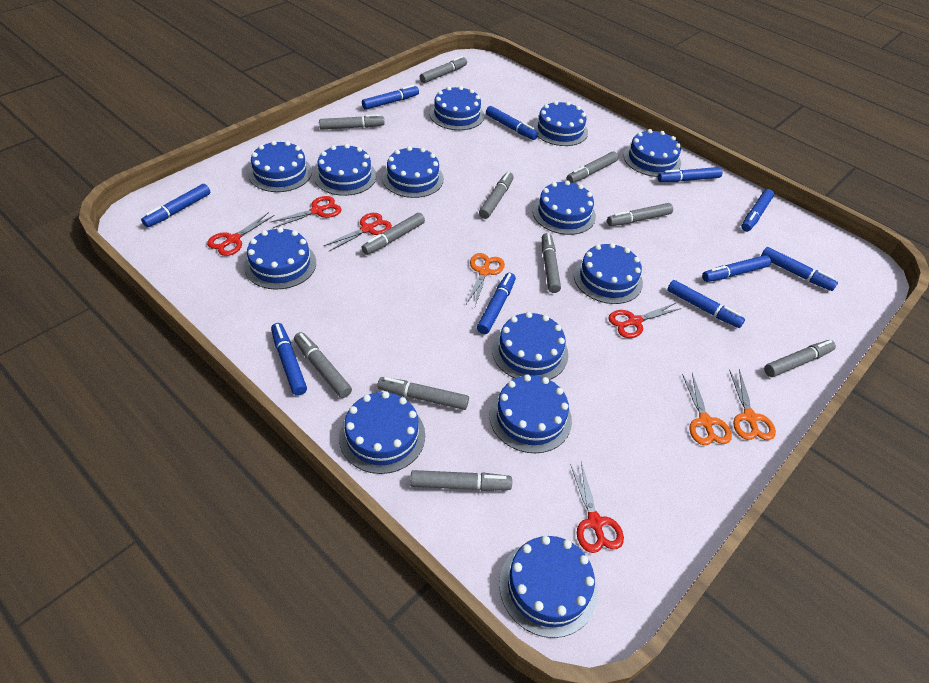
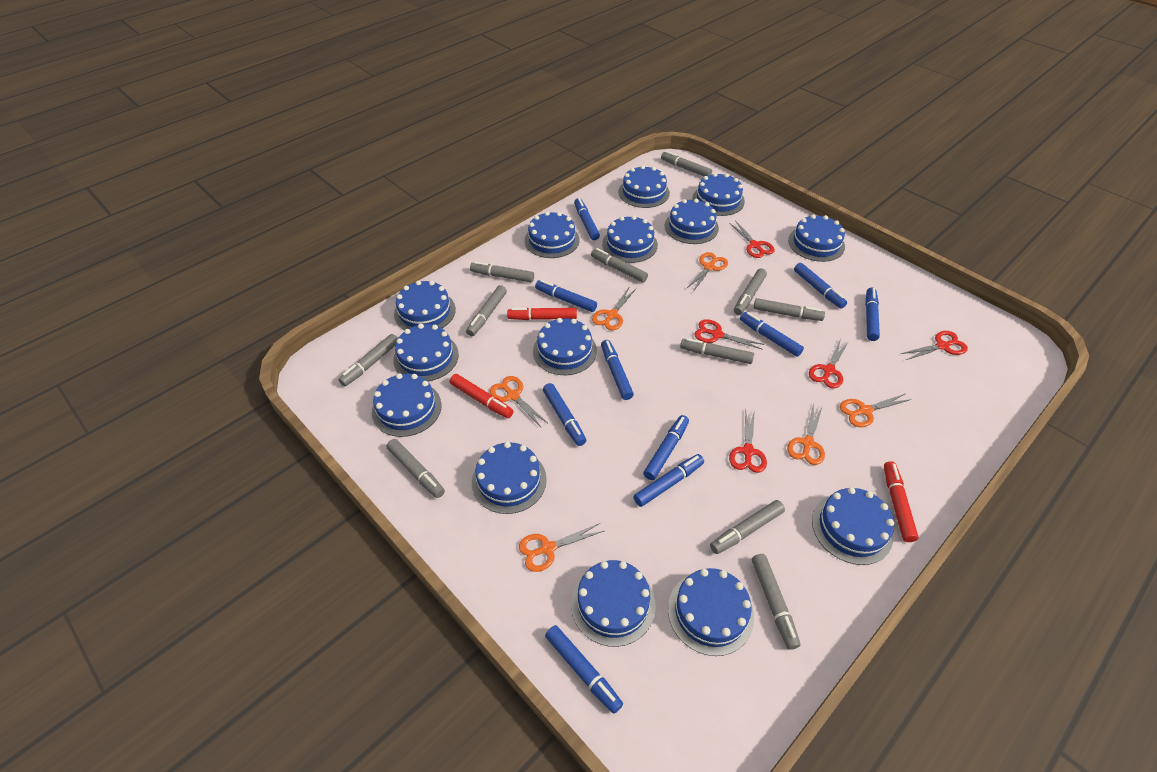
blue cake: 13 -> 14
orange scissors: 3 -> 6
red marker: 0 -> 3

